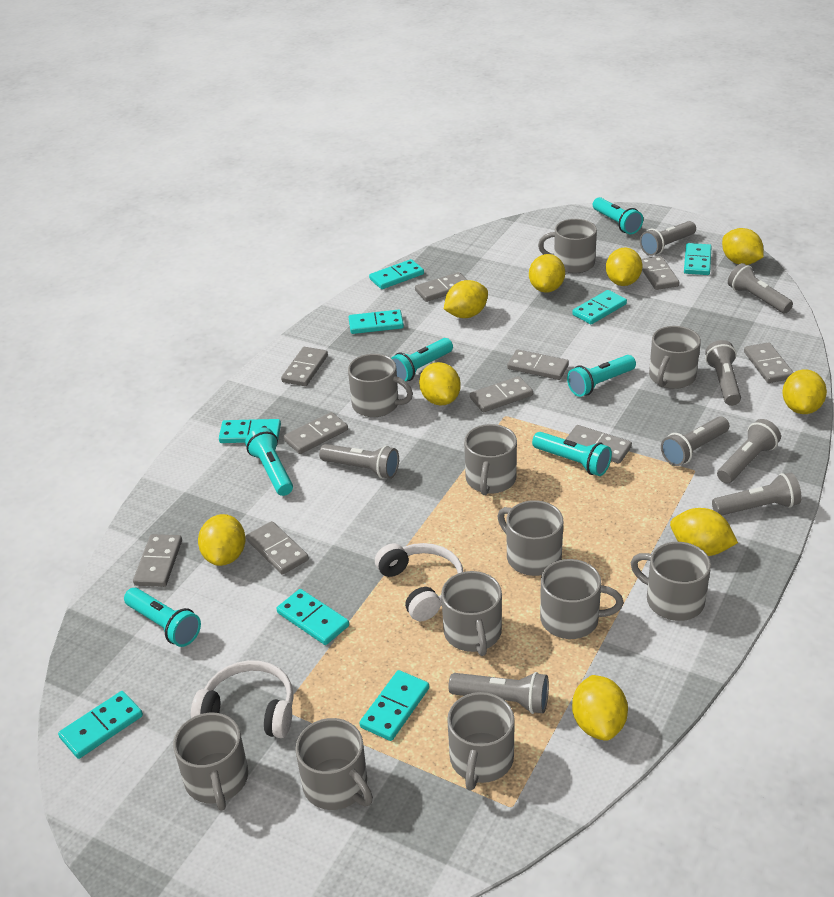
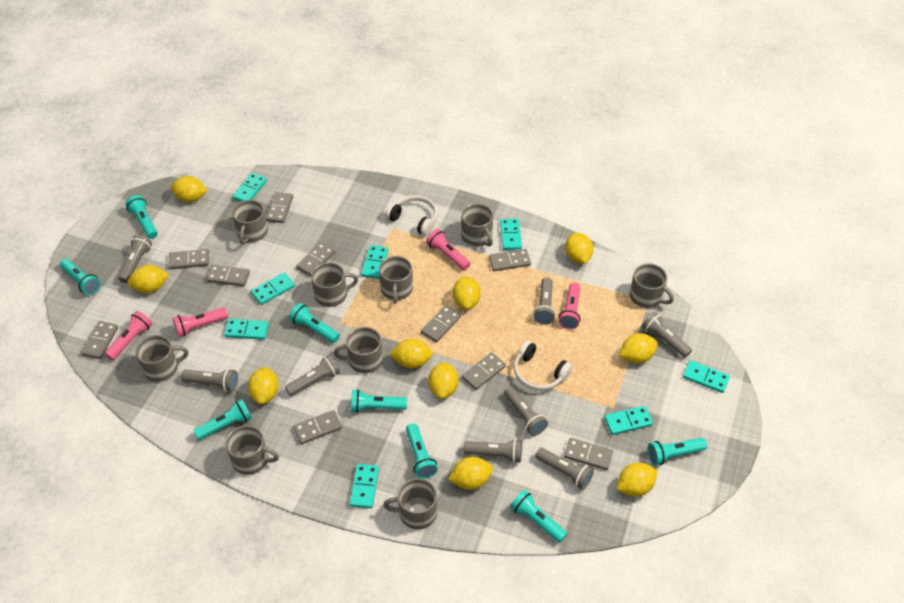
grey mug: 11 -> 9
pink flashlight: 0 -> 4
turquoise flashlight: 6 -> 8
yellow lemon: 9 -> 10

